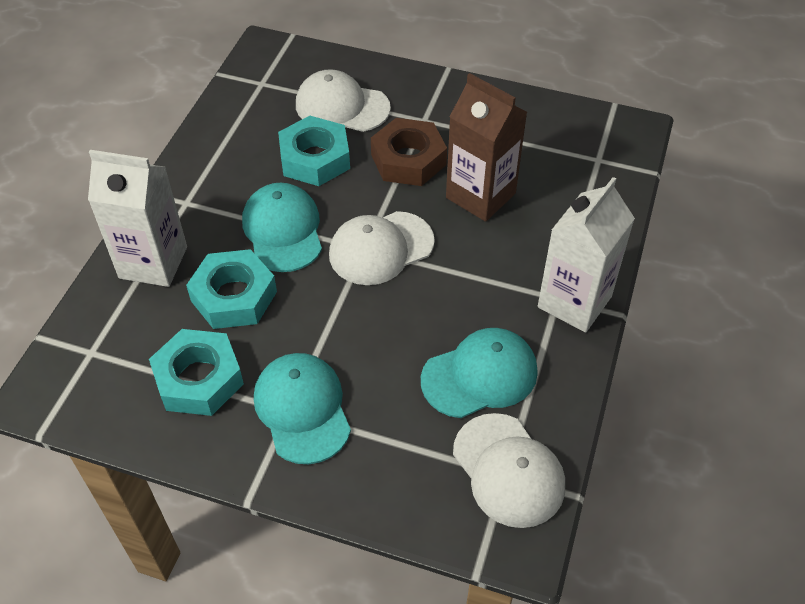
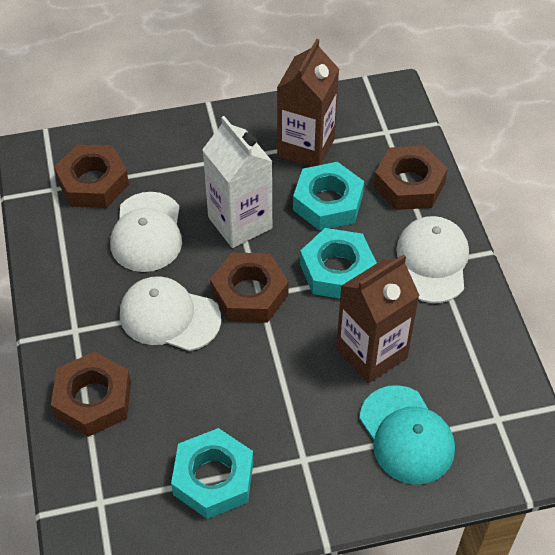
brown carton: 1 -> 2
brown nut: 1 -> 4
turquoise cap: 3 -> 1
white carton: 2 -> 1

